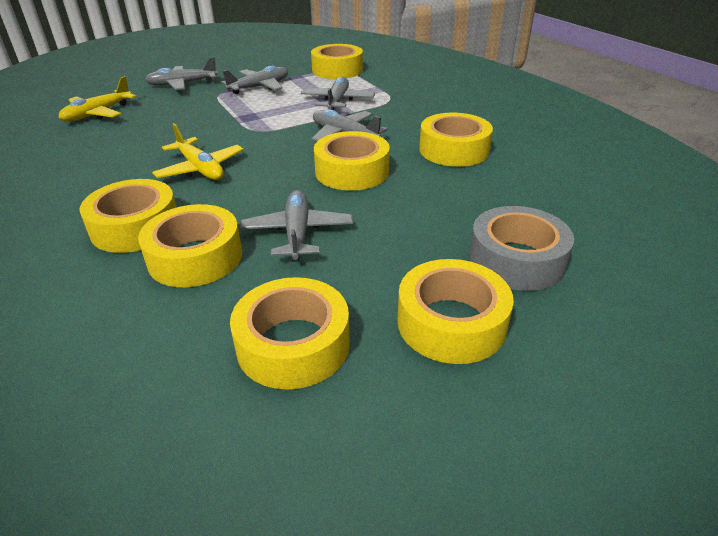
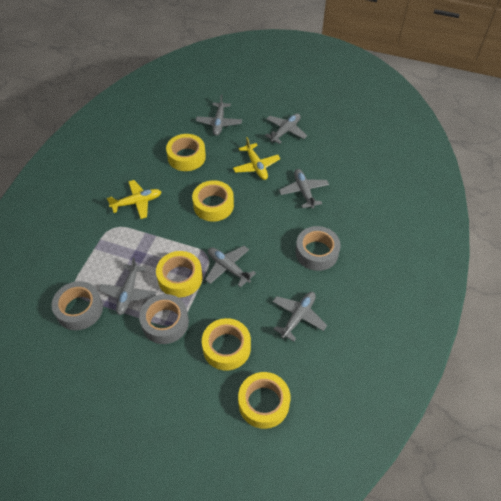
grey plane: 5 -> 6
grey tape: 1 -> 3
yellow tape: 7 -> 5

